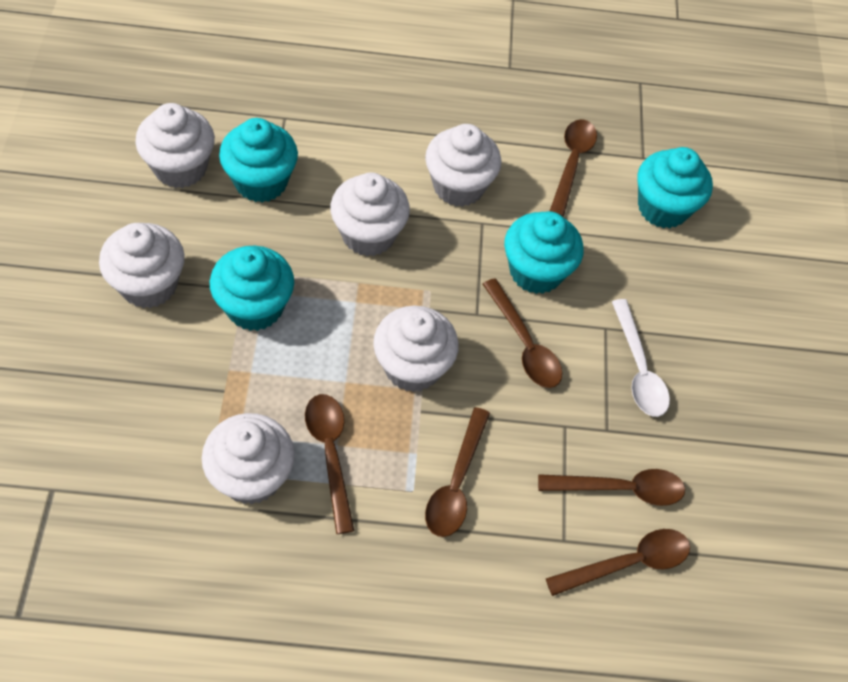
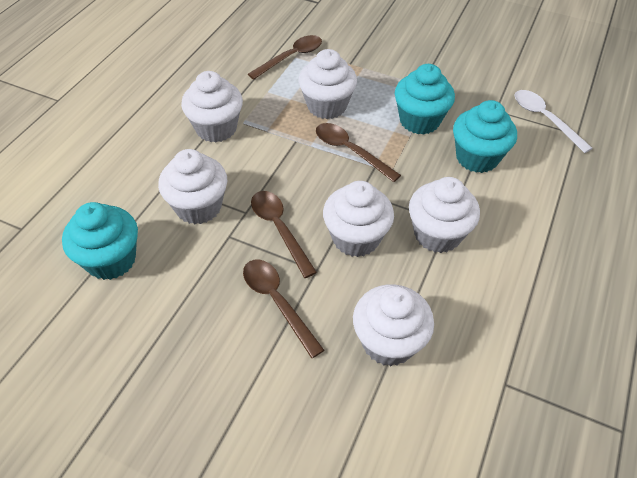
brown spoon: 6 -> 4
turquoise cupcake: 4 -> 3

